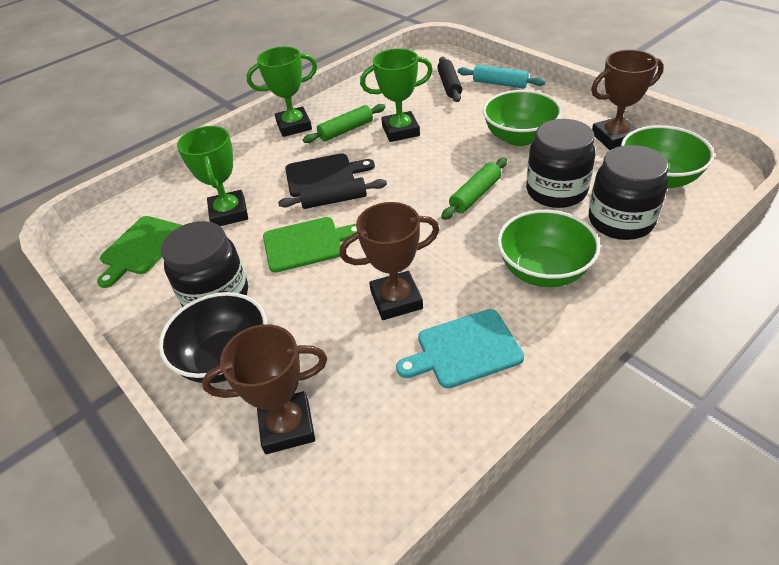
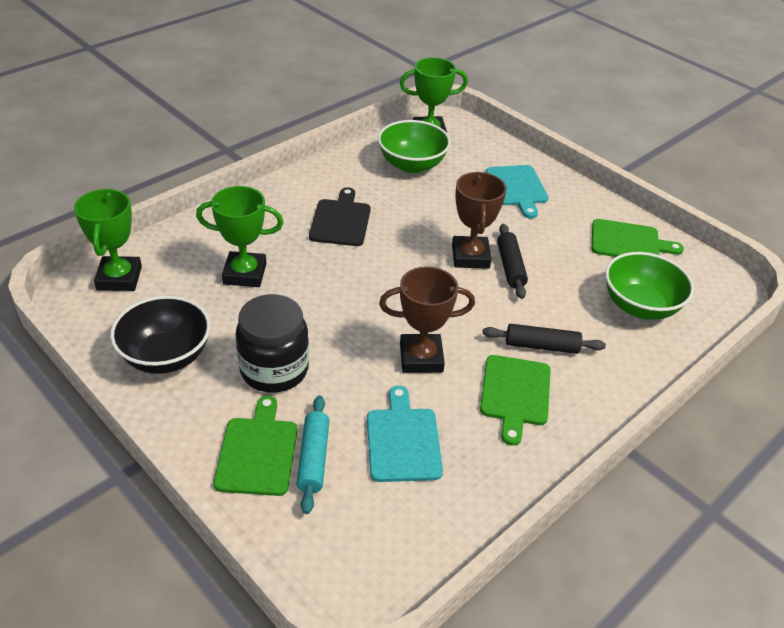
black jar: 3 -> 1
brown trophy: 3 -> 2
green bowl: 3 -> 2
green cutting board: 2 -> 3
green rolling pin: 2 -> 0
turquoise cutting board: 1 -> 2

